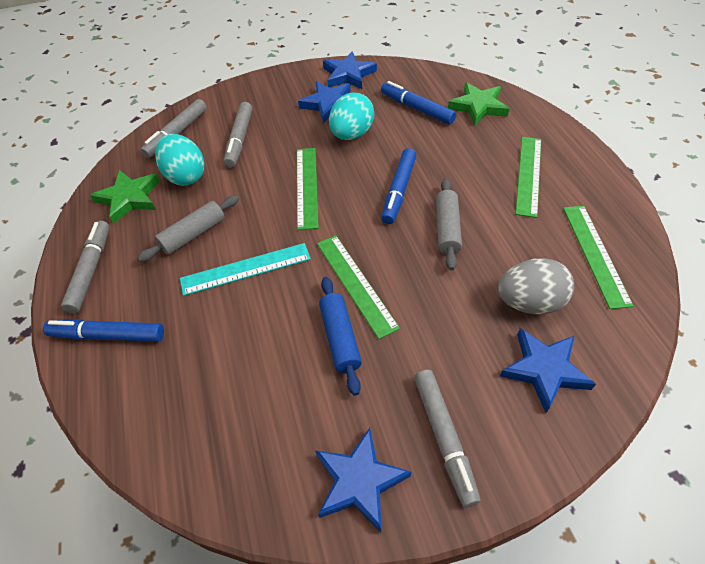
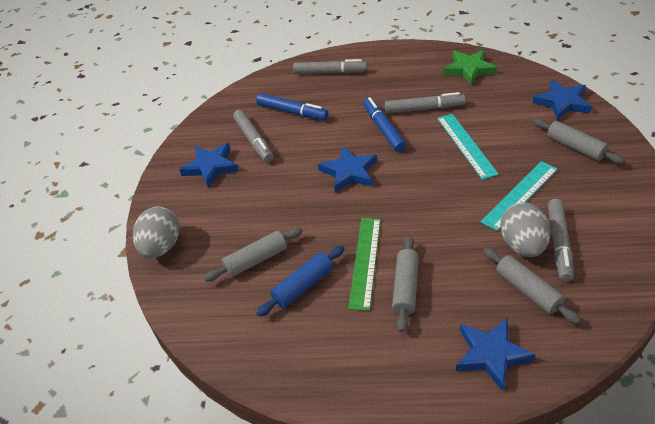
blue marker: 3 -> 2
green ruler: 4 -> 1
green star: 2 -> 1
grey egg: 1 -> 2
grey rolling pin: 2 -> 4
turquoise egg: 2 -> 0
turquoise ruler: 1 -> 2

